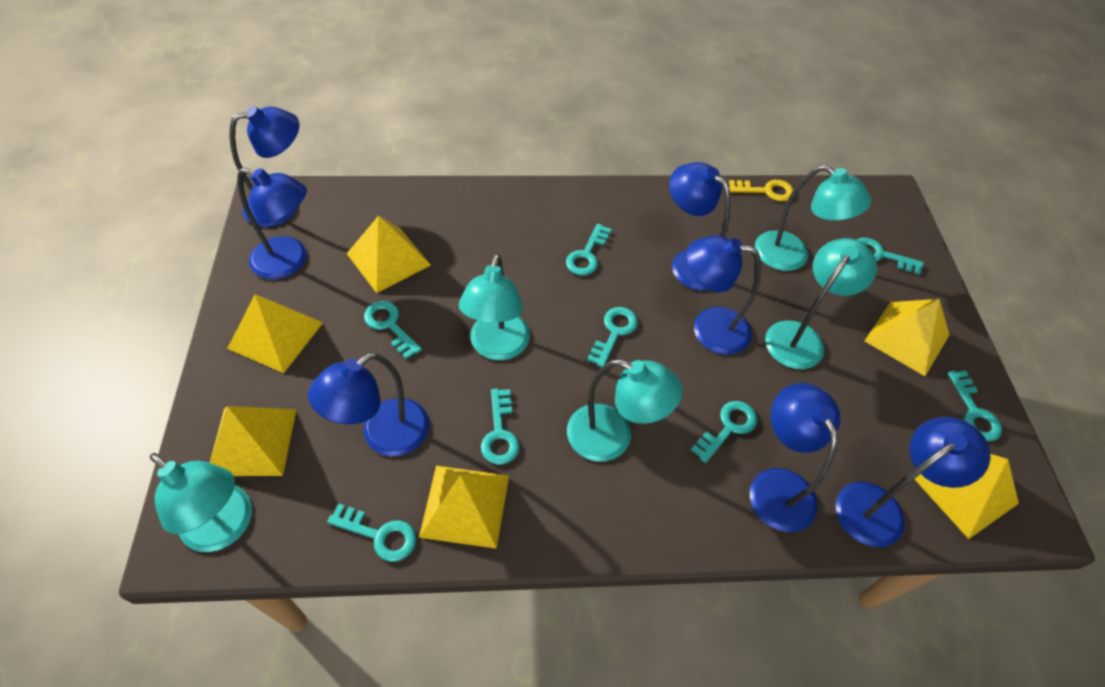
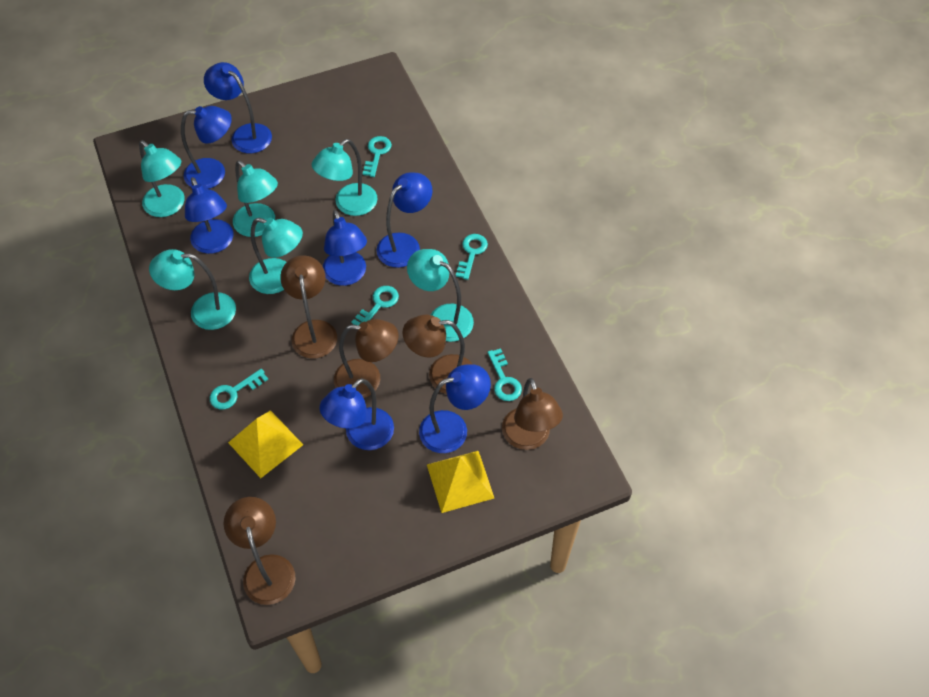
brown lamp: 0 -> 5
turquoise key: 8 -> 5
turquoise lamp: 5 -> 6
yellow key: 1 -> 0
yellow pyramid: 6 -> 2

